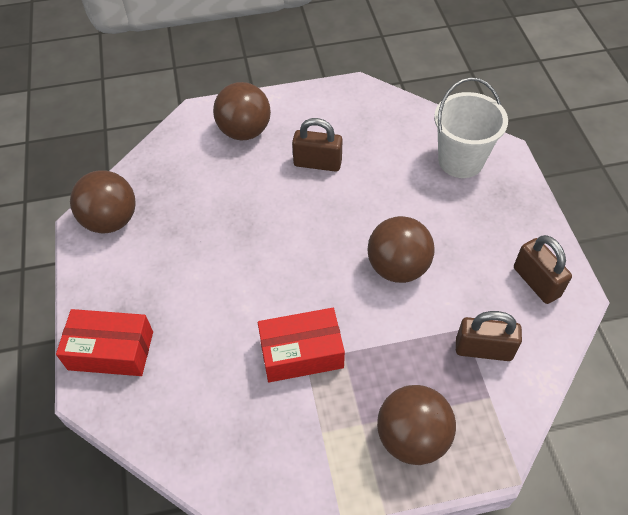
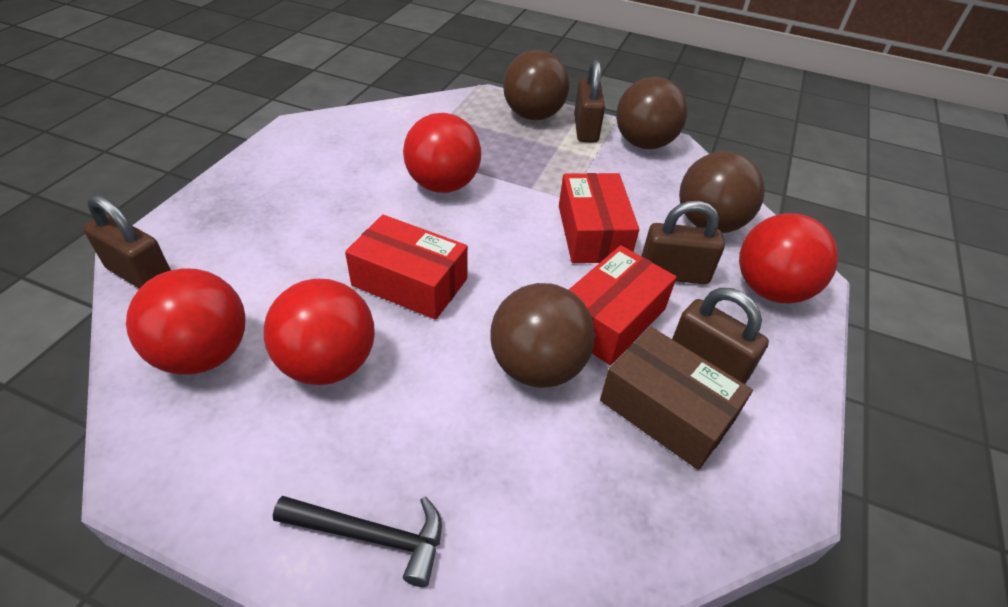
black hammer: 0 -> 1
brown box: 0 -> 1
brown padlock: 3 -> 4
red ball: 0 -> 4
red box: 2 -> 3
white bucket: 1 -> 0

